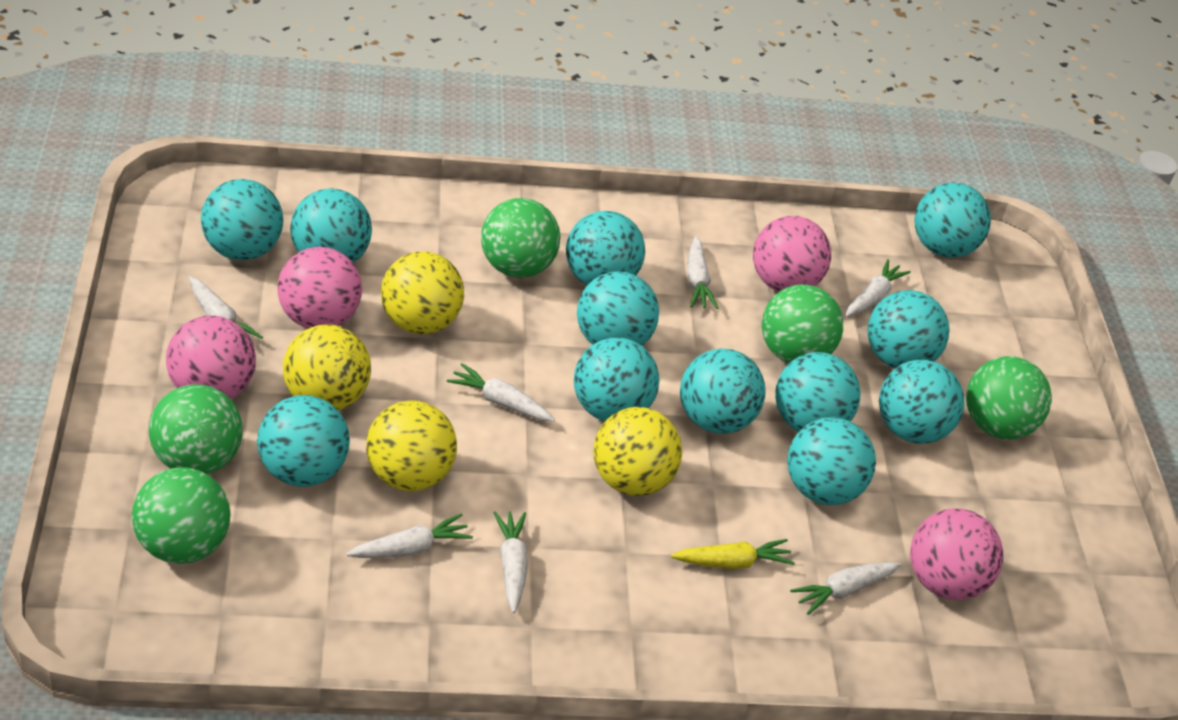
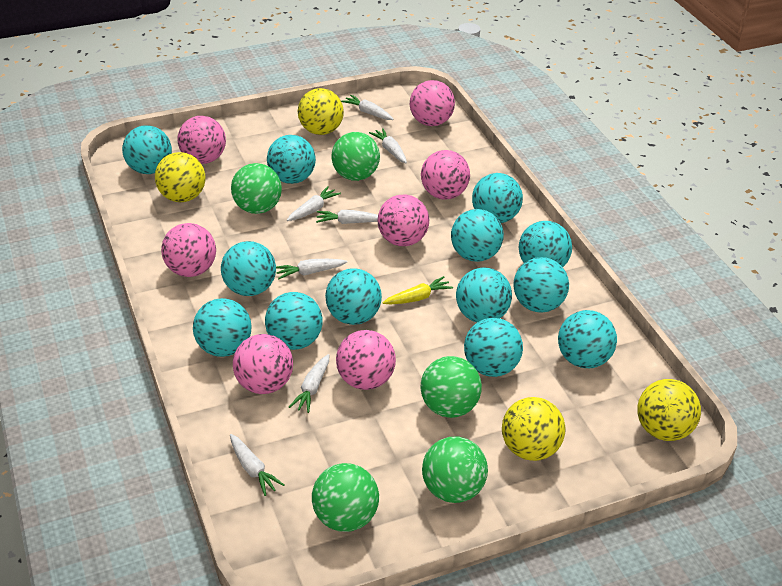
pink ball: 4 -> 7
turquoise ball: 12 -> 13

